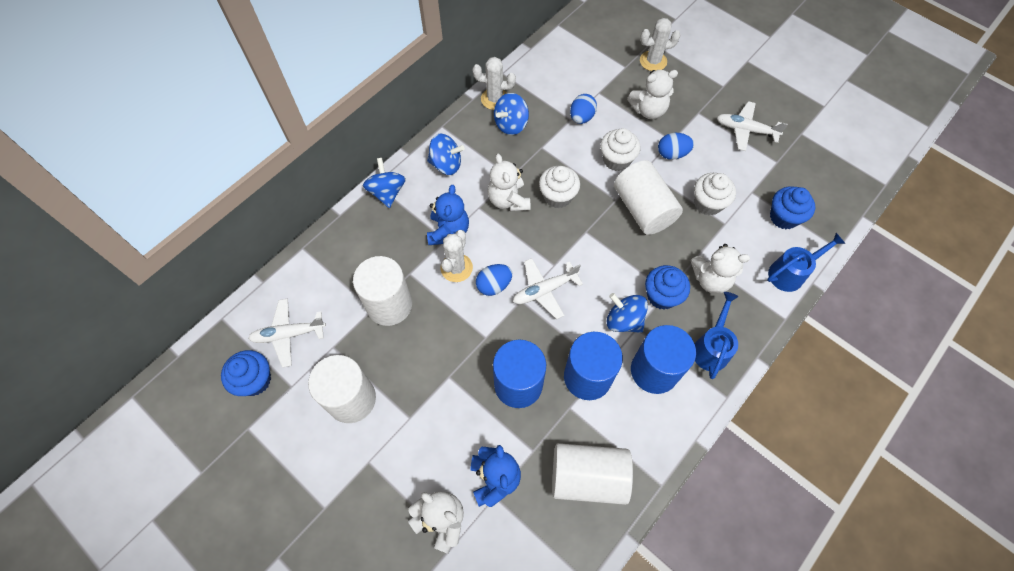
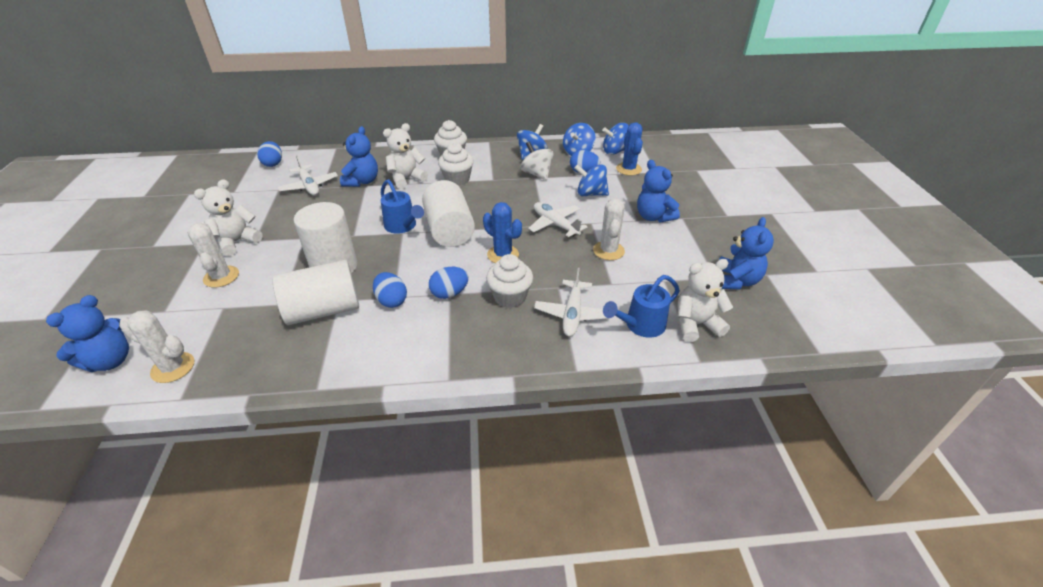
blue cactus: 0 -> 2
blue cupcake: 3 -> 0
blue cylinder: 3 -> 0
blue egg: 3 -> 4
blue teddy bear: 2 -> 4
white cylinder: 4 -> 3
white spinning top: 0 -> 1
white teddy bear: 4 -> 3

